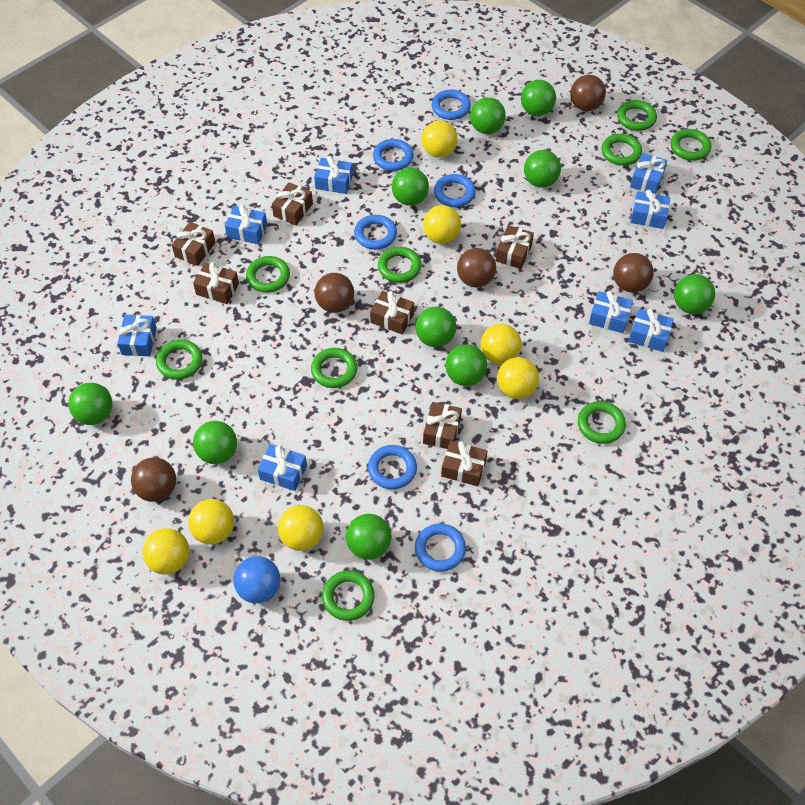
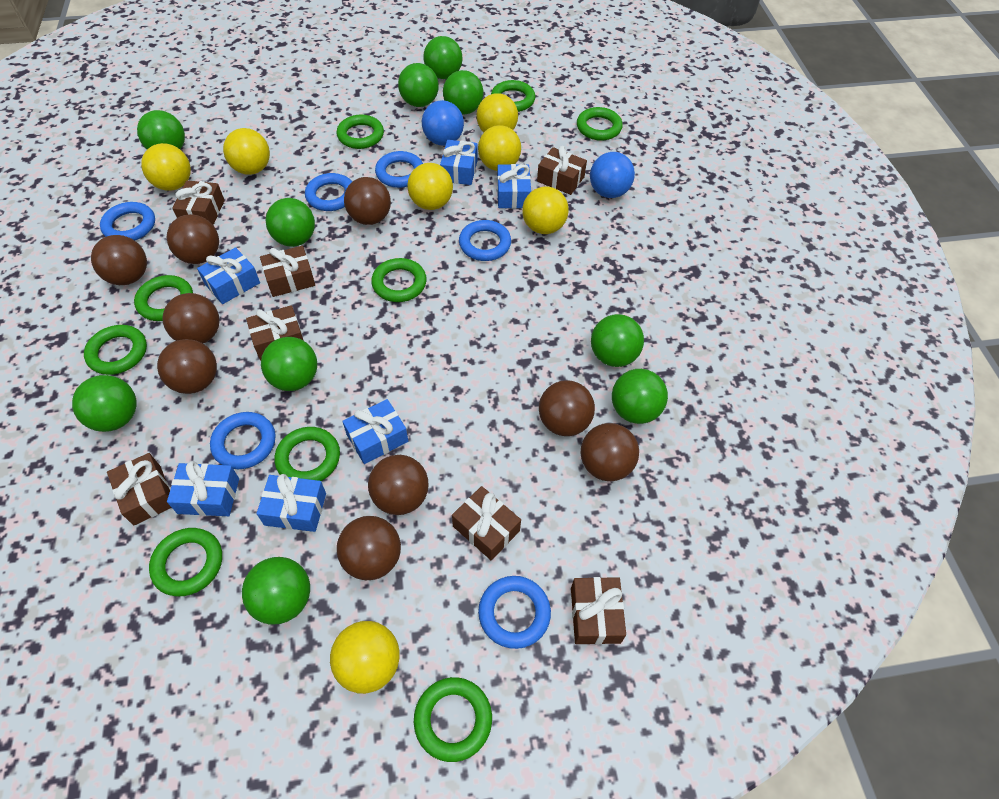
blue ball: 1 -> 2
blue gift: 8 -> 6
brown ball: 5 -> 9

